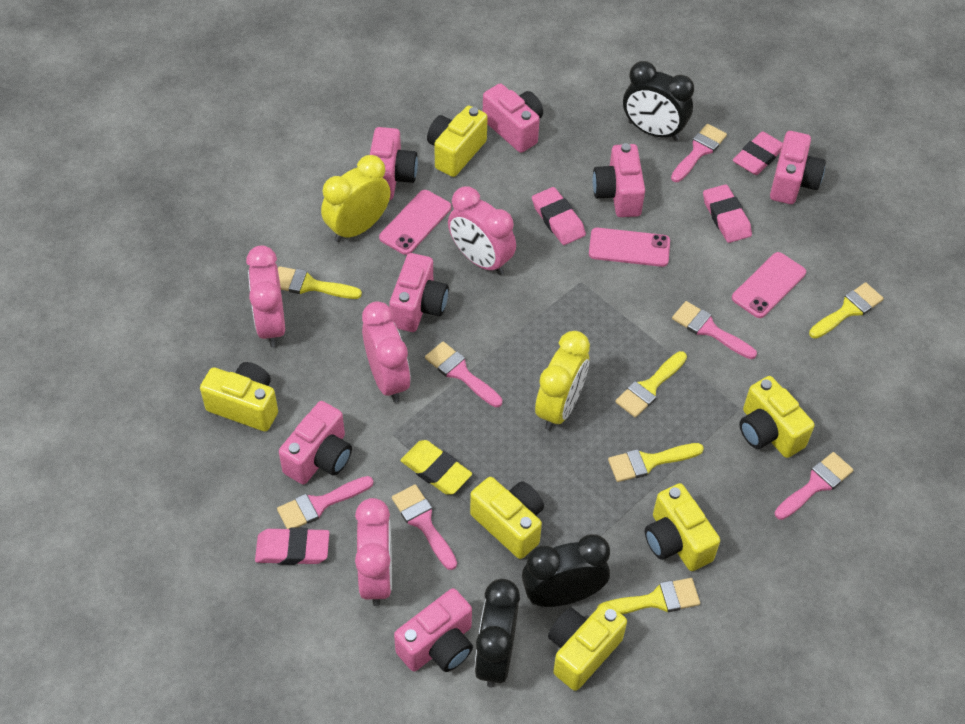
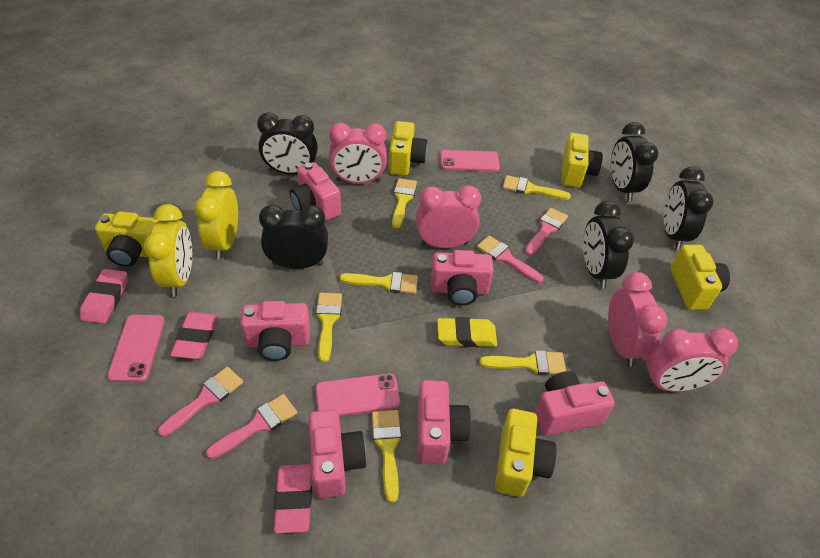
black clock: 3 -> 5
pink brush: 6 -> 4
pink camera: 7 -> 6
pink eraser: 4 -> 3
yellow brush: 5 -> 6
yellow camera: 6 -> 5

